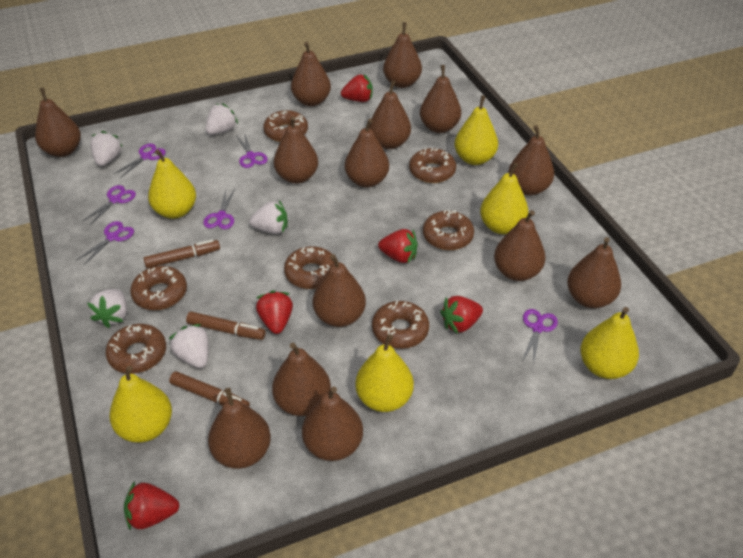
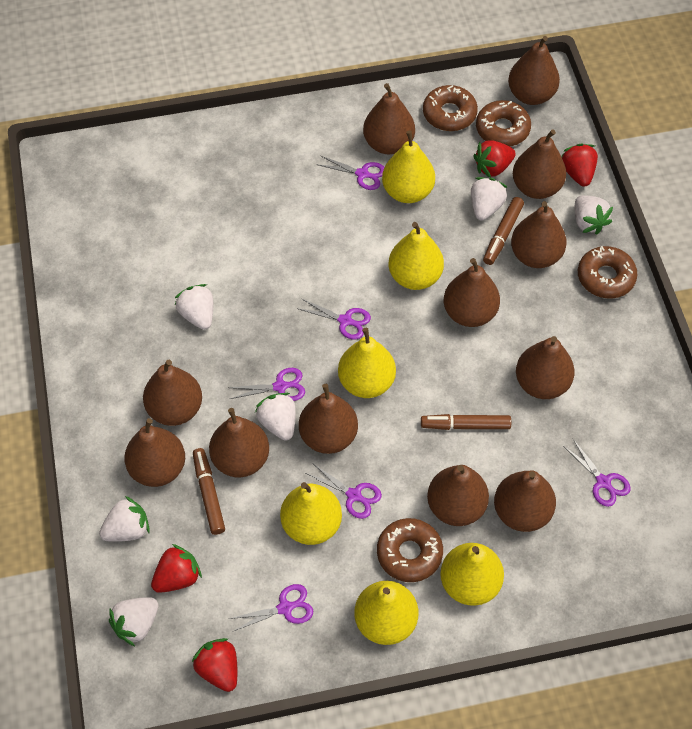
brown donut: 7 -> 4
brown pear: 14 -> 12
red strawberry: 5 -> 4
white strawberry: 5 -> 6

